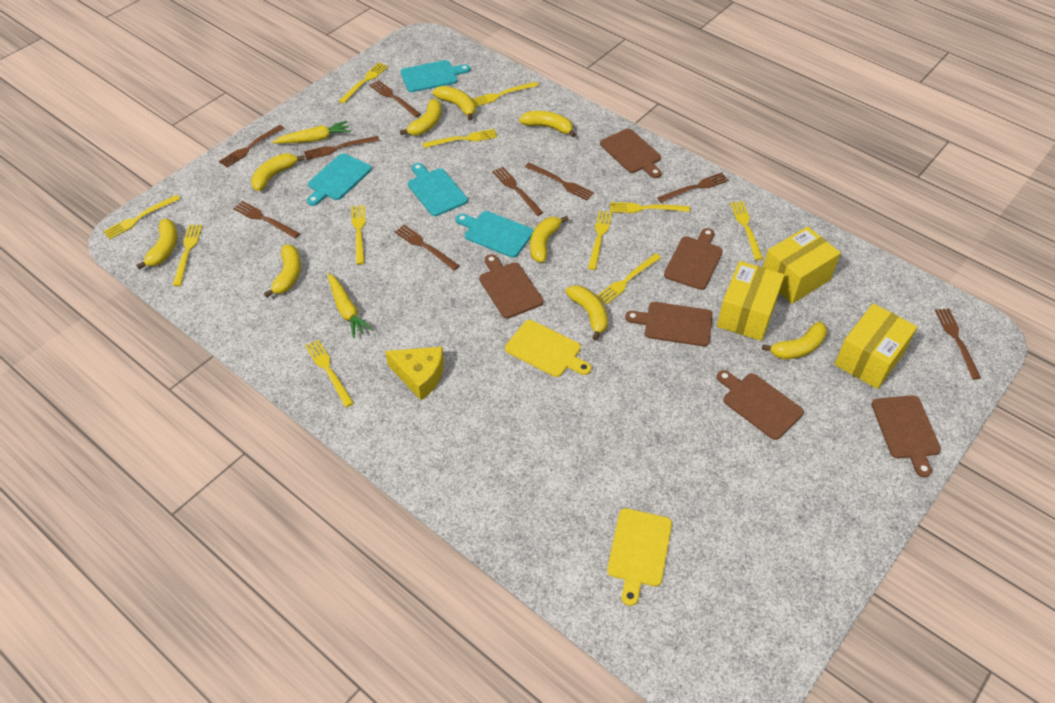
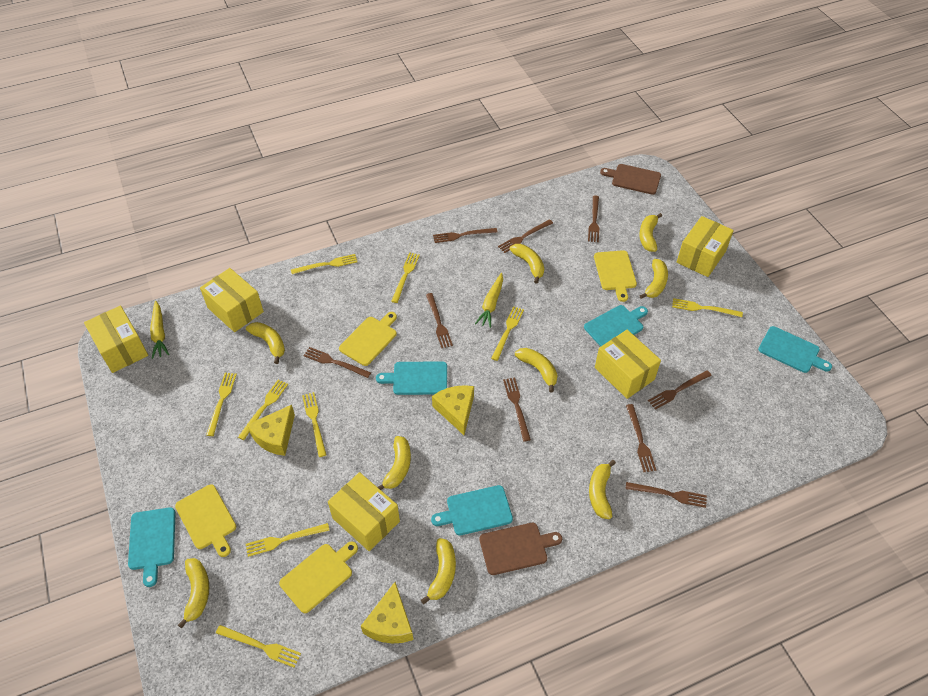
brown cutting board: 6 -> 2
turquoise cutting board: 4 -> 5
yellow box: 3 -> 5
yellow cheese: 1 -> 3
yellow cutting board: 2 -> 4
yellow fork: 11 -> 9

